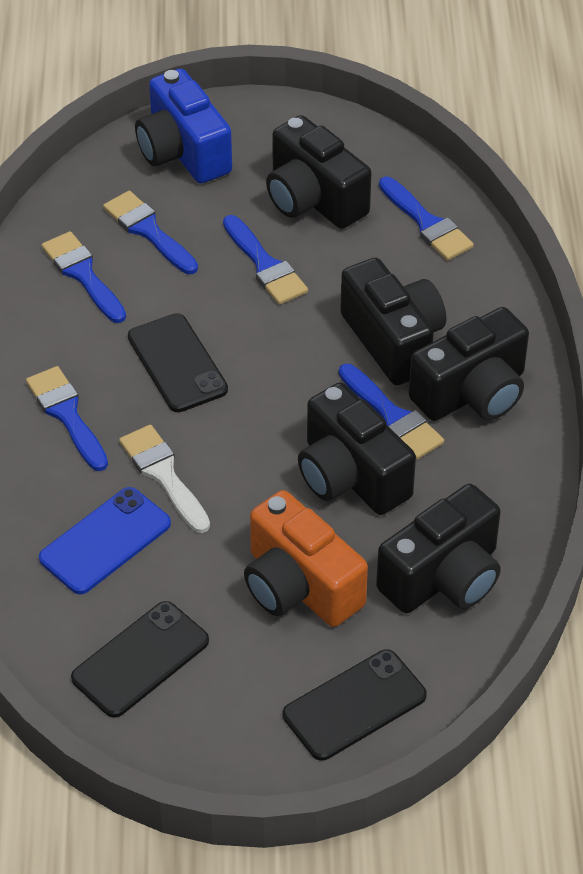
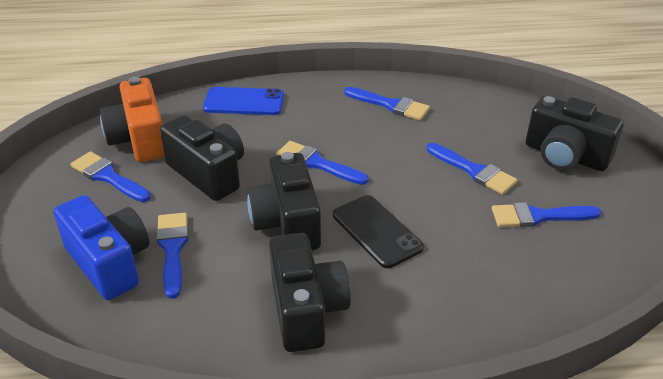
black camera: 5 -> 4
black phone: 3 -> 1
white brush: 1 -> 0

